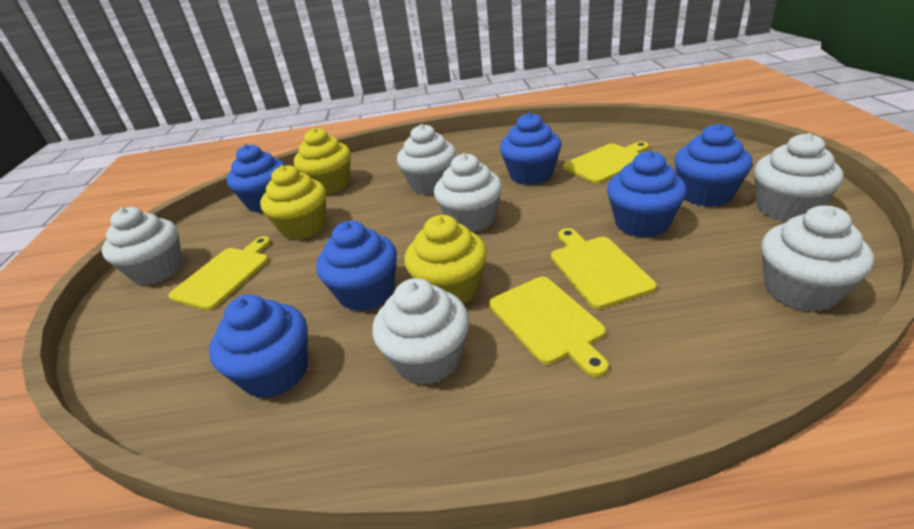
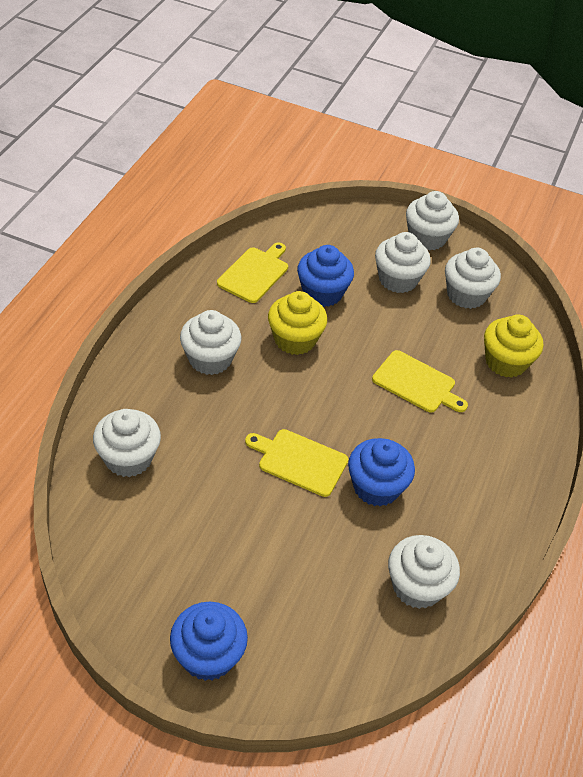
blue cupcake: 6 -> 3
yellow cupcake: 3 -> 2
yellow cutting board: 4 -> 3

